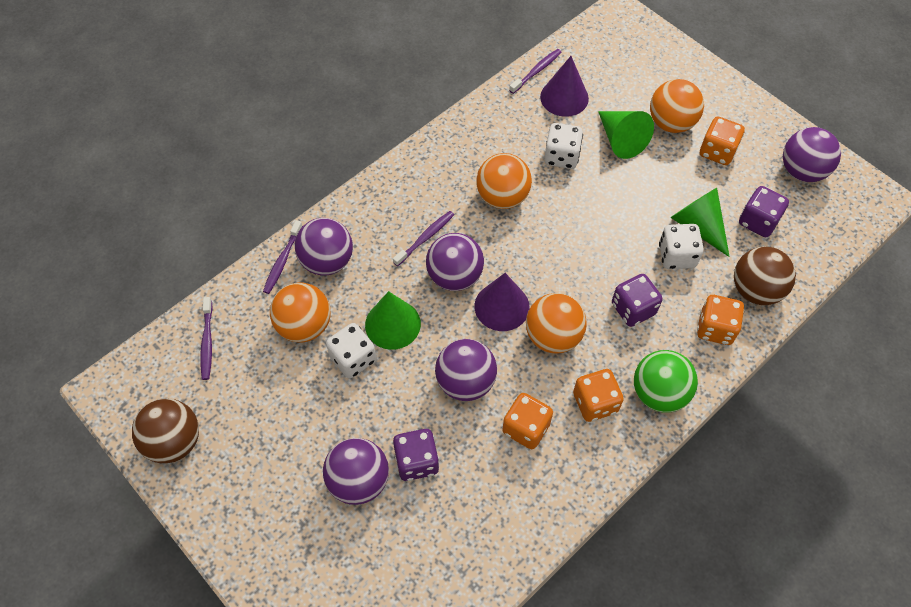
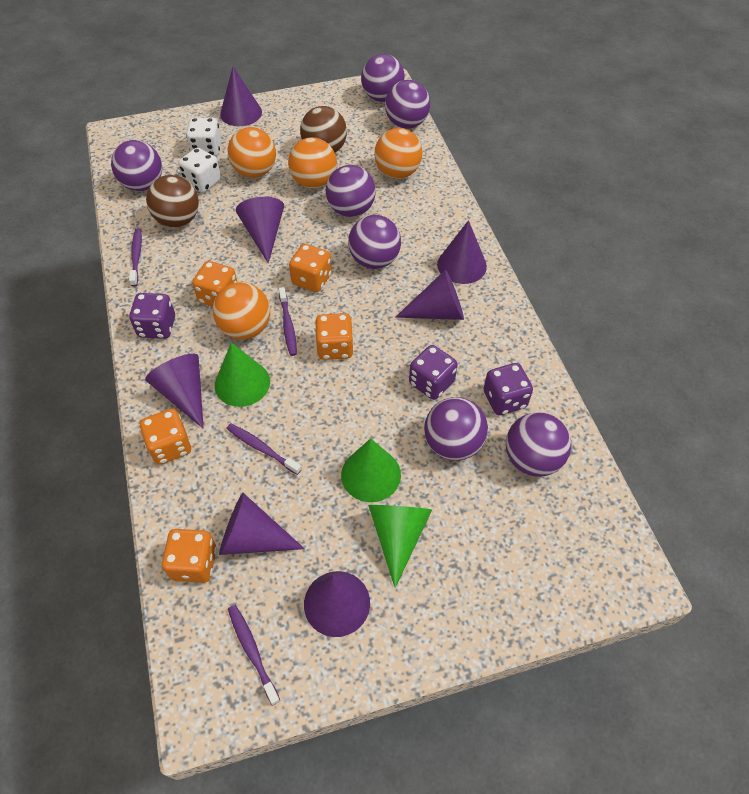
green ball: 1 -> 0
orange dice: 4 -> 5
purple ball: 5 -> 7
purple cone: 2 -> 7
white dice: 3 -> 2

